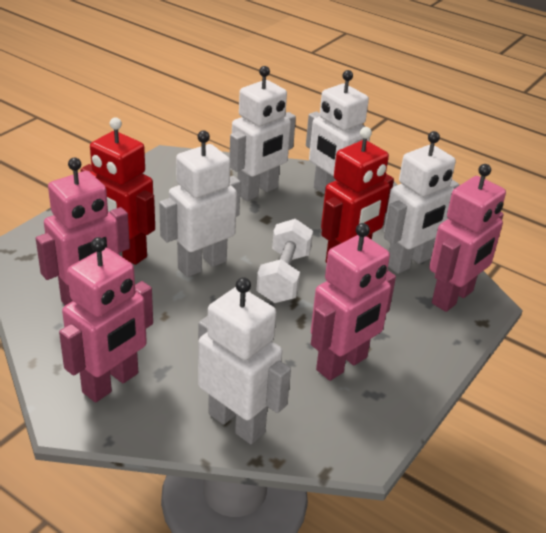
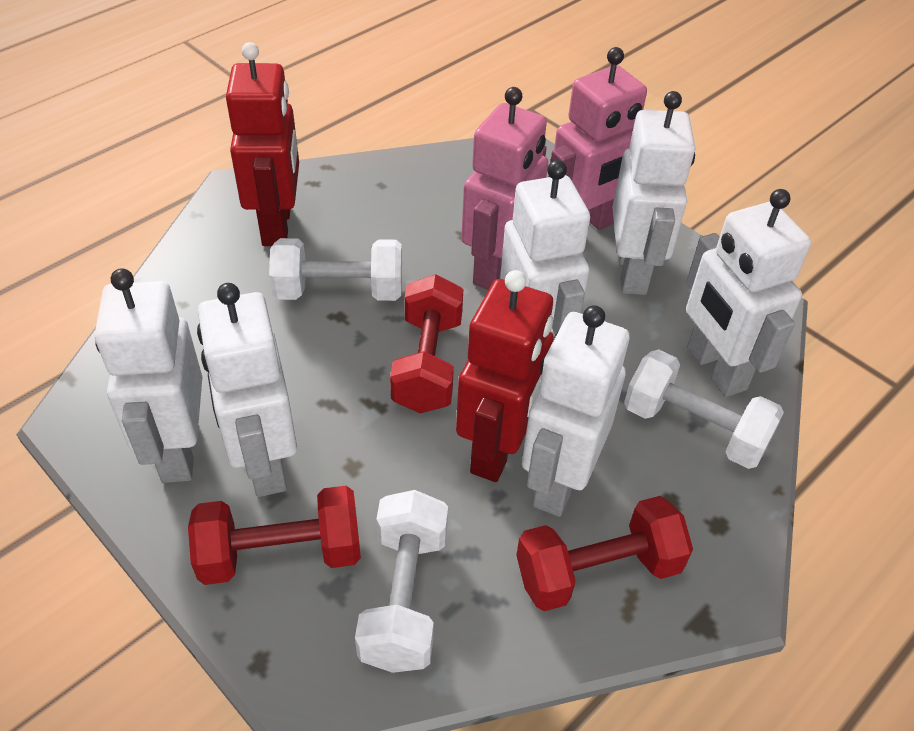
pink robot: 4 -> 2
red dumbbell: 0 -> 3
white dumbbell: 1 -> 3
white robot: 5 -> 6

